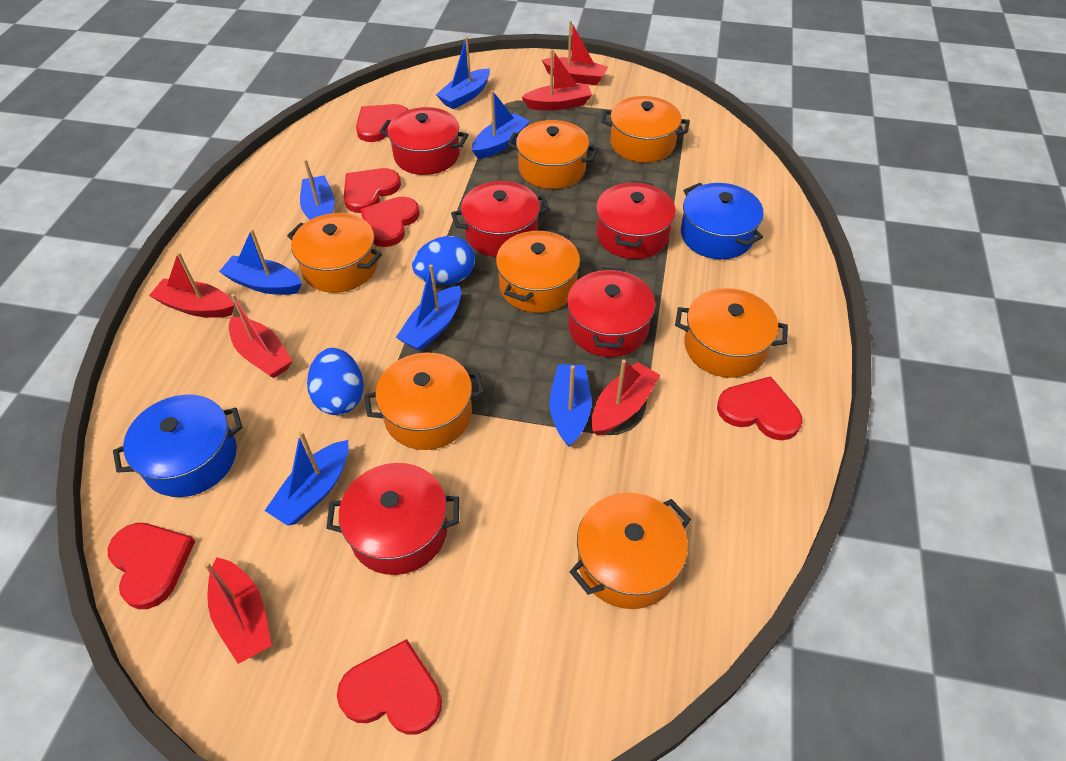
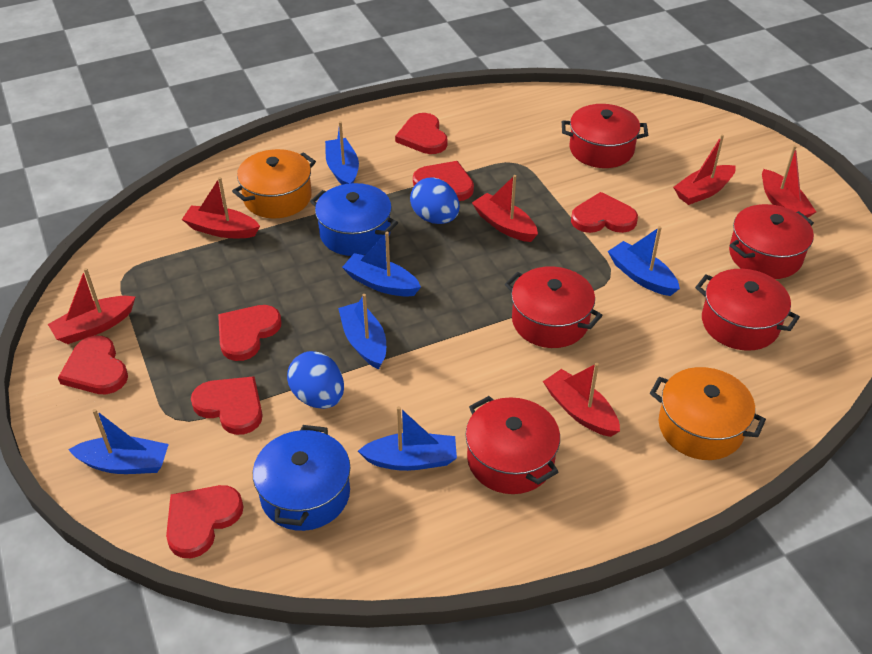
blue boat: 7 -> 6
orange pot: 7 -> 2
red heart: 6 -> 7

